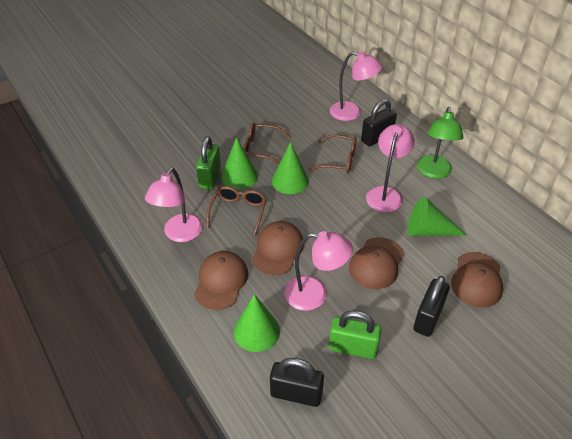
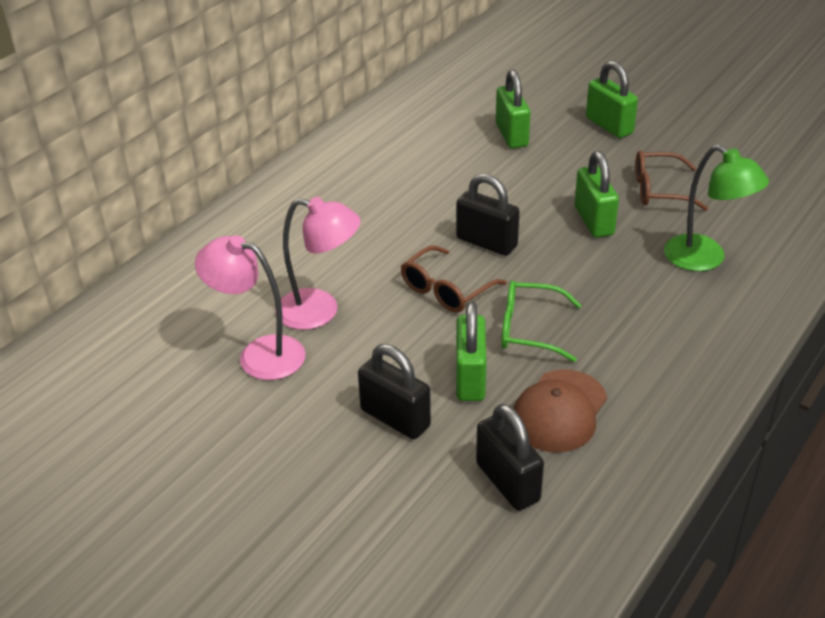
brown cap: 4 -> 1
brown glasses: 3 -> 2
green cone: 4 -> 0
green glasses: 0 -> 1
green padlock: 2 -> 4
pink lamp: 4 -> 2

